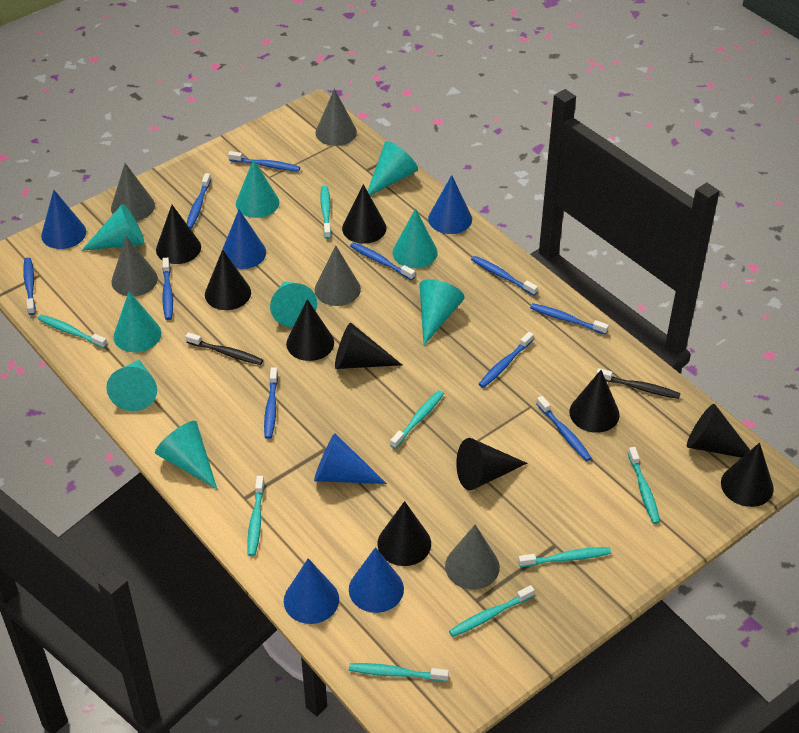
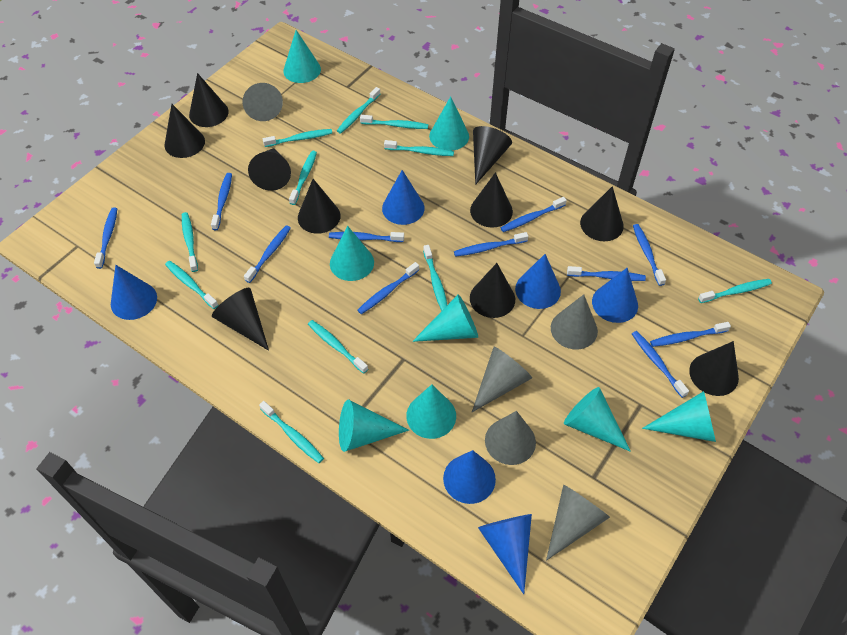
black toothbrush: 2 -> 0
blue toothbrush: 10 -> 11
turquoise cone: 9 -> 8
turquoise toothbrush: 8 -> 11

